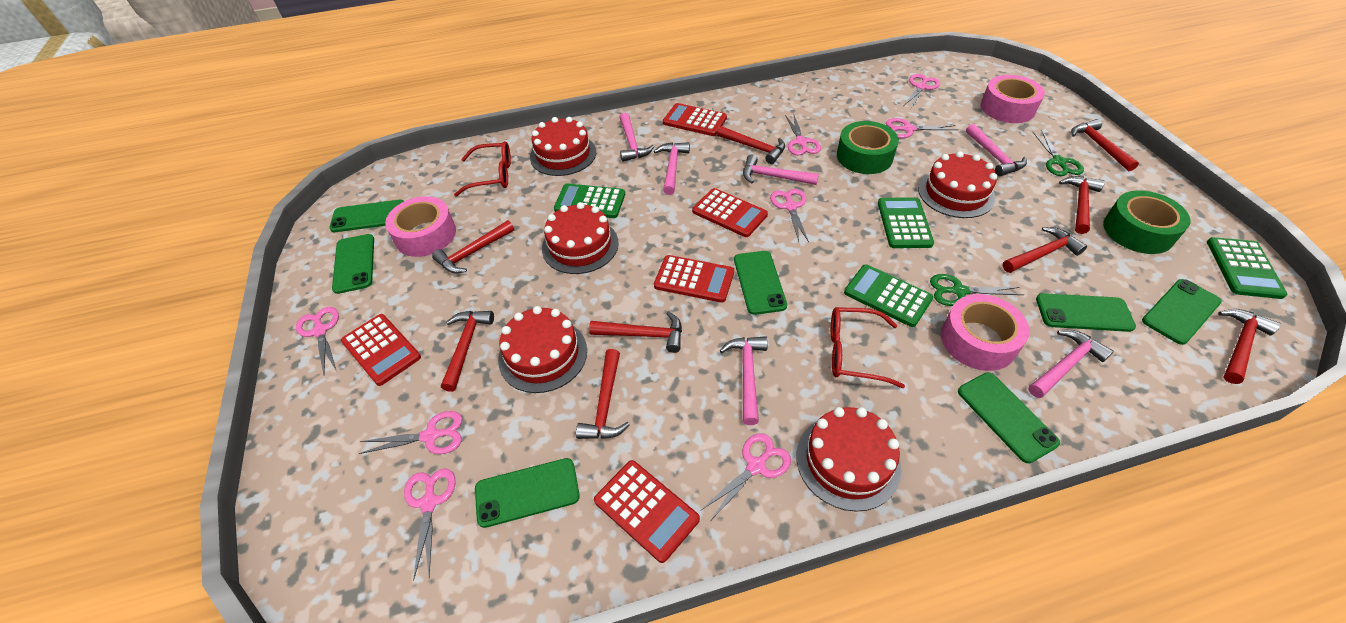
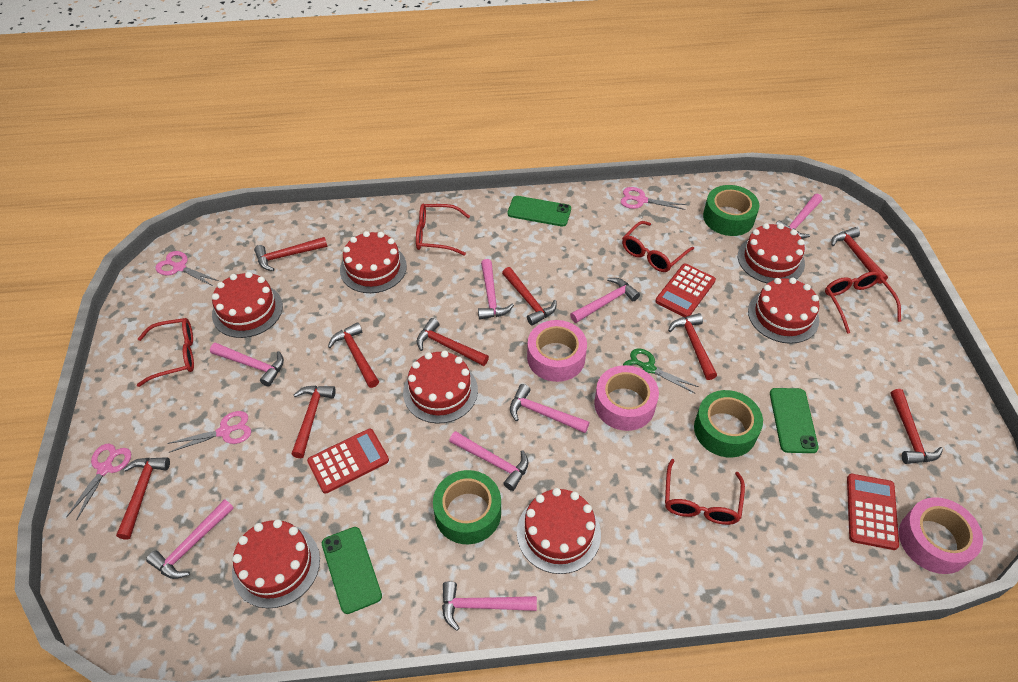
green calculator: 4 -> 0
green phone: 7 -> 3
green scissors: 2 -> 1
green tape: 2 -> 3
pink hammer: 6 -> 8
pink scissors: 8 -> 4
red cake: 5 -> 7
red calculator: 5 -> 3
red glasses: 2 -> 5

